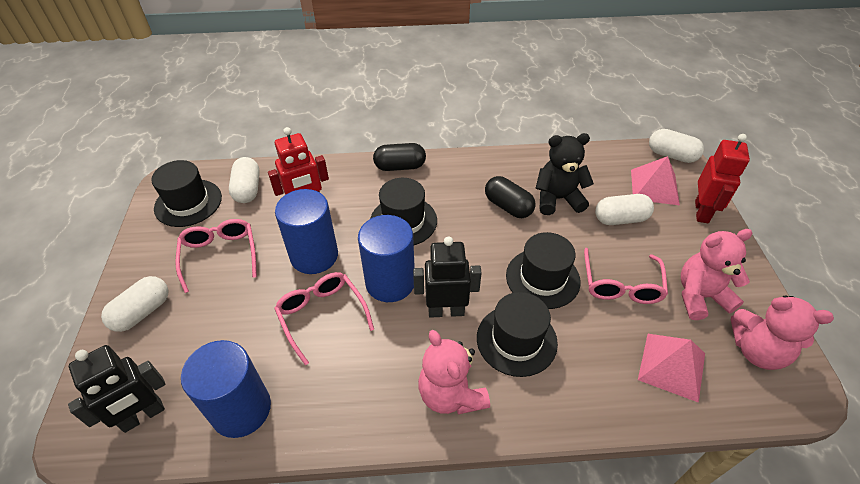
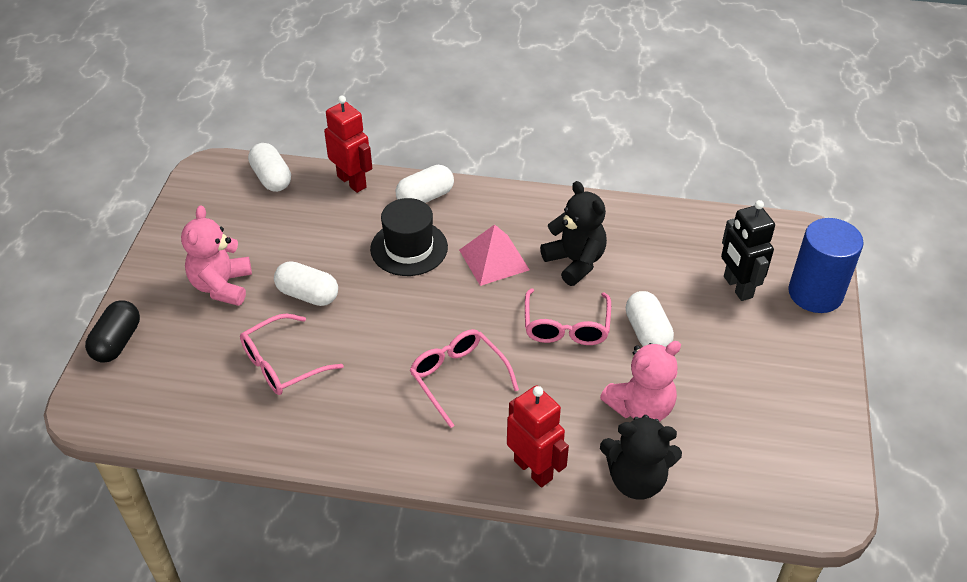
black capsule: 2 -> 1
black hat: 4 -> 1
black robot: 2 -> 1
black teddy bear: 1 -> 2
blue cylinder: 3 -> 1
pink pyramid: 2 -> 1
pink teddy bear: 3 -> 2

